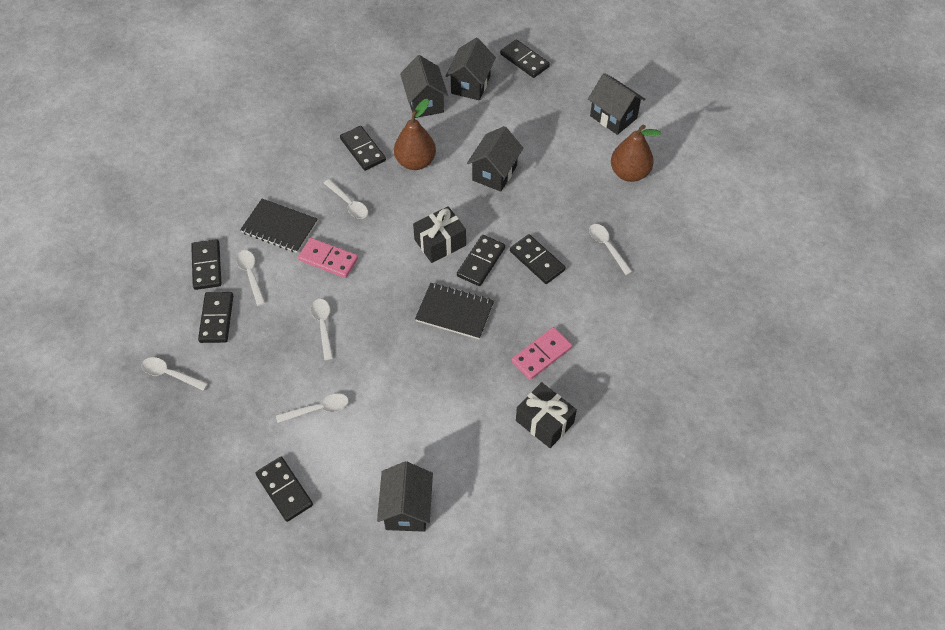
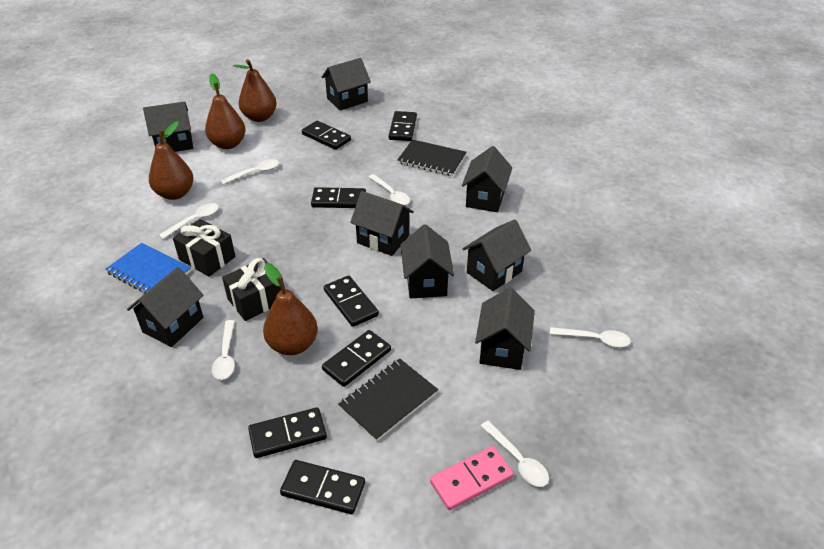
black house: 5 -> 8
blue notebook: 0 -> 1
brown pear: 2 -> 4
pink domino: 2 -> 1

